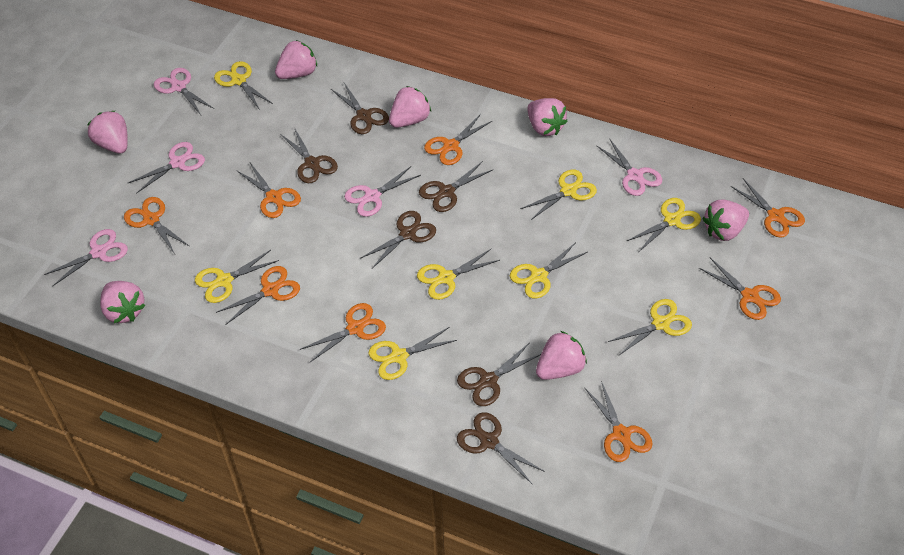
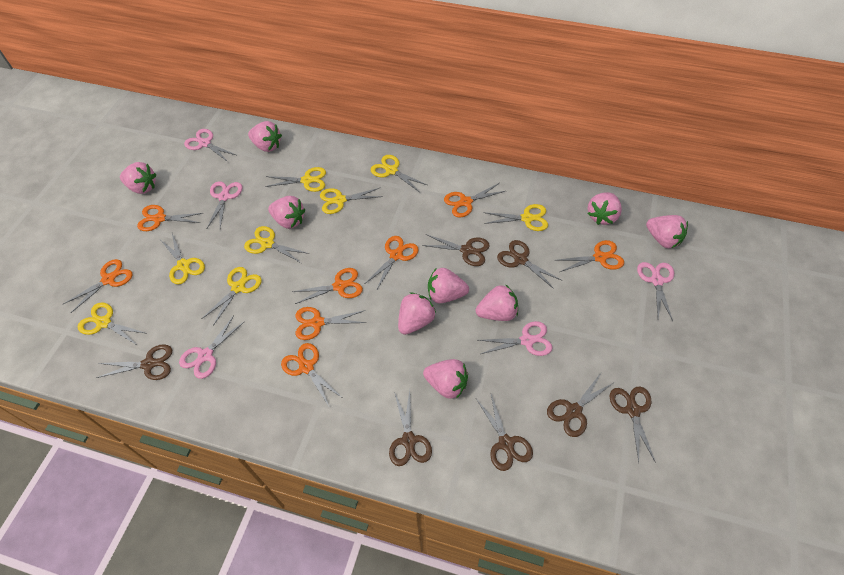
brown scissors: 6 -> 7
pink strawberry: 7 -> 9

